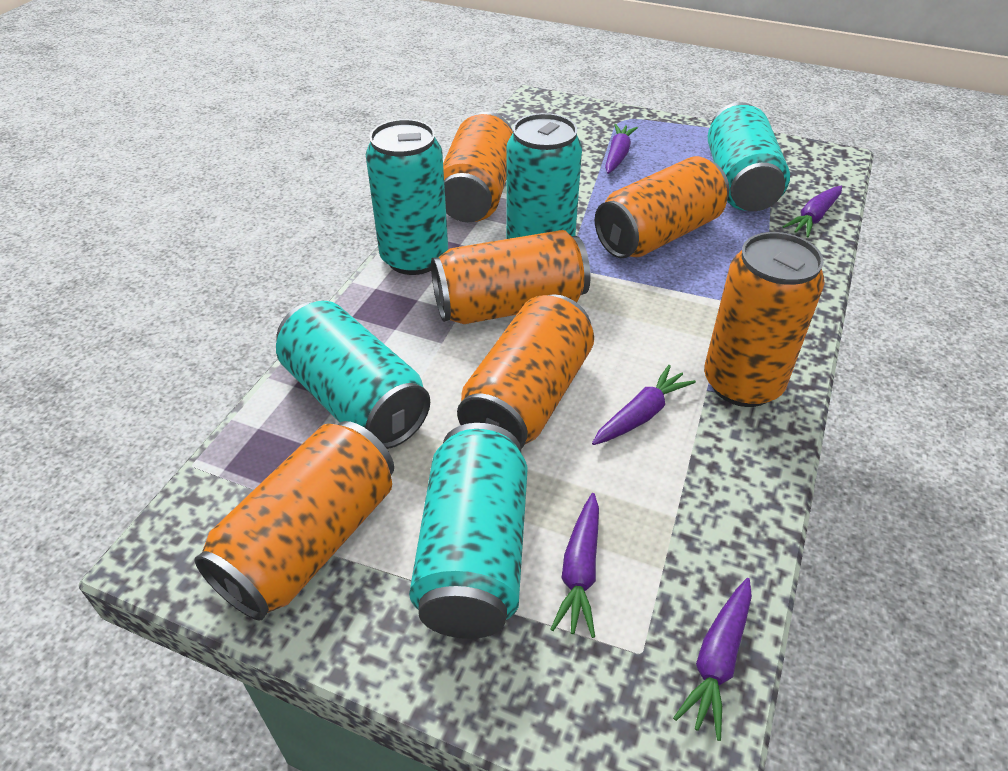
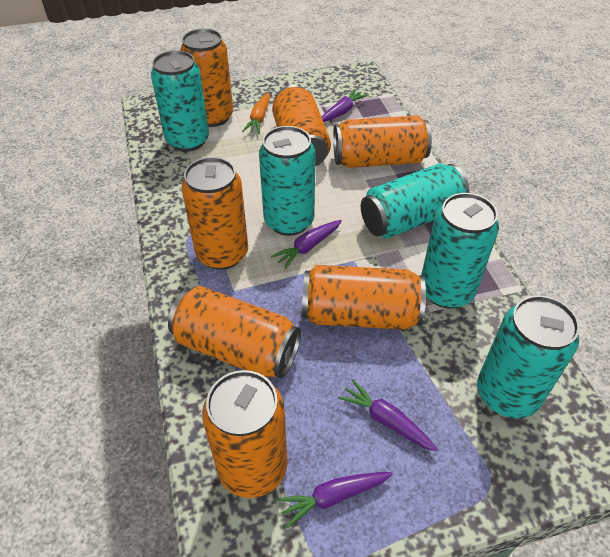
orange can: 6 -> 7
orange carrot: 0 -> 1
purple carrot: 5 -> 4

